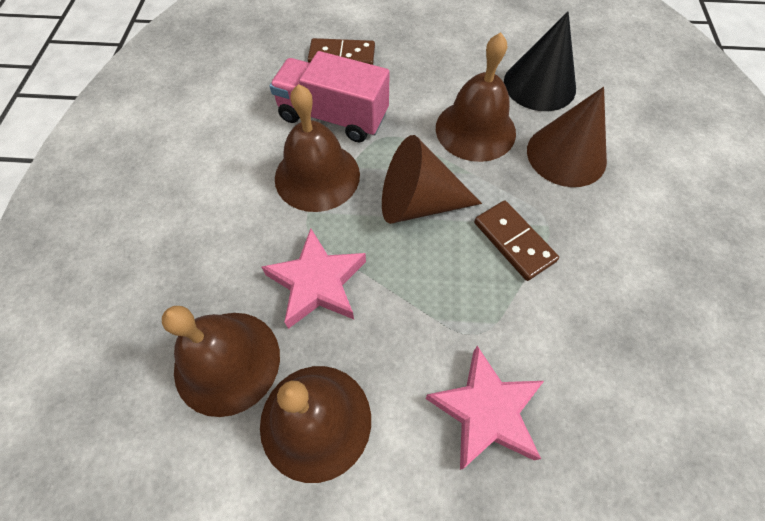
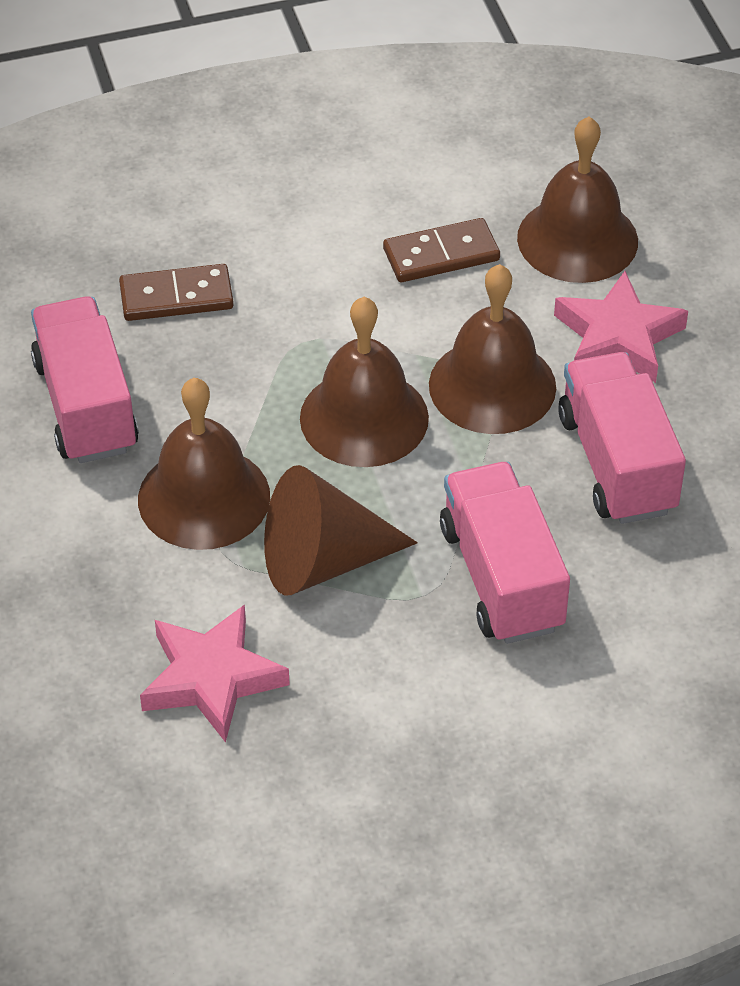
black cone: 1 -> 0
brown cone: 2 -> 1
pink truck: 1 -> 3

